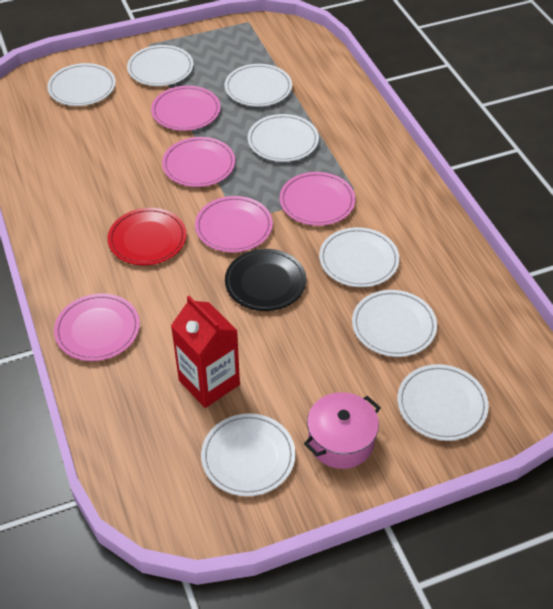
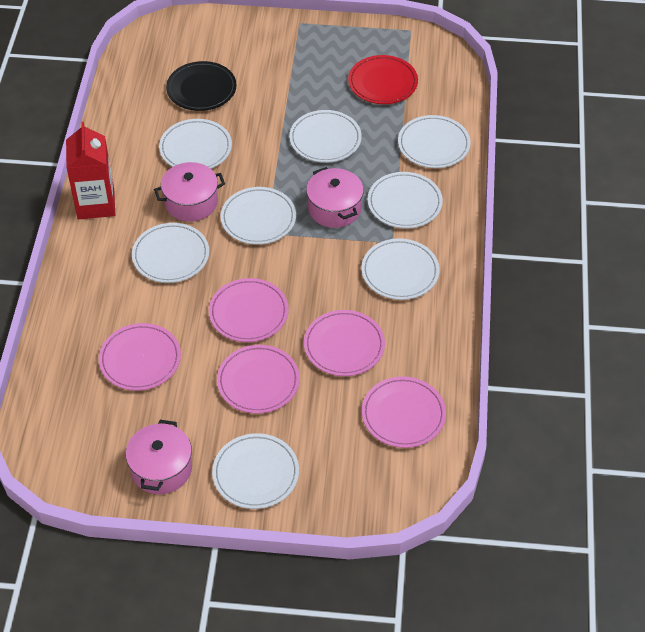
pink pot: 1 -> 3

